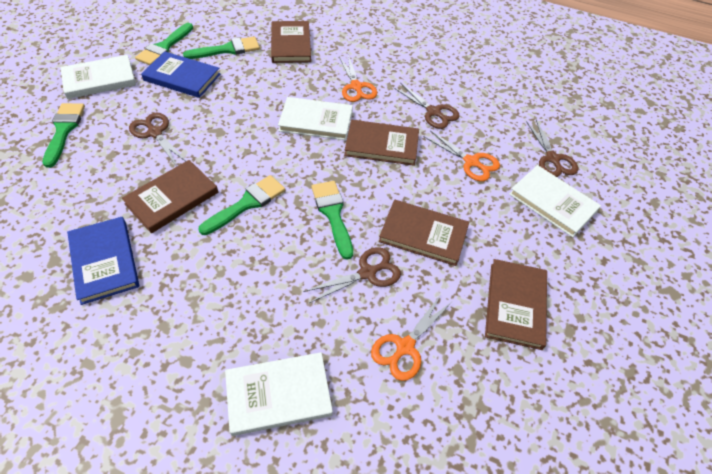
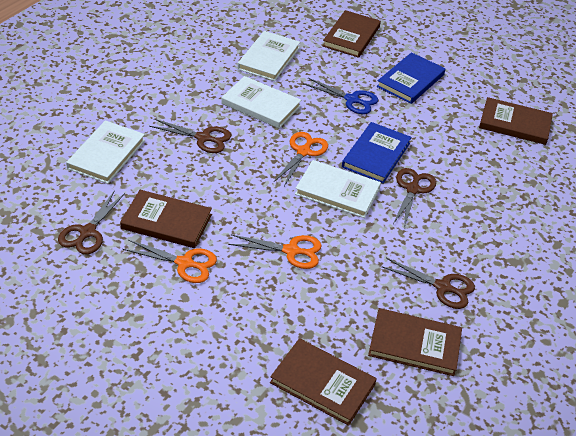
blue scissors: 0 -> 1
green brush: 5 -> 0

